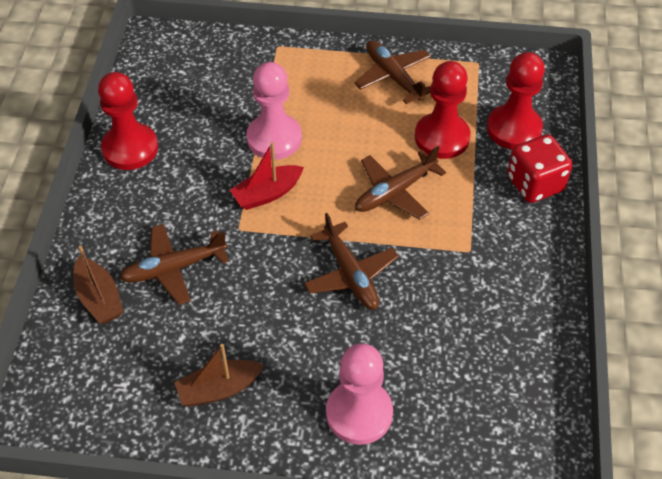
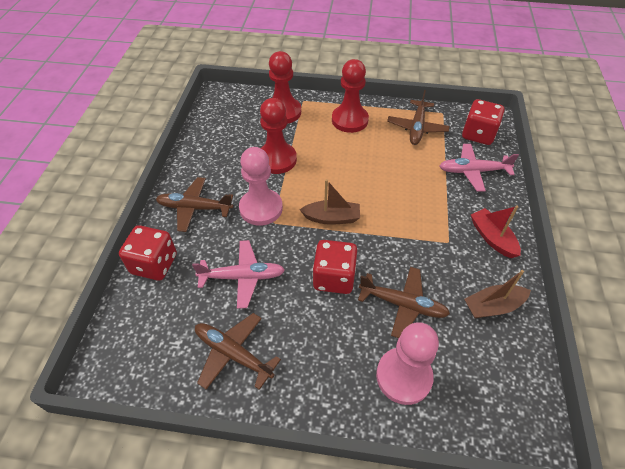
pink plane: 0 -> 2
red dice: 1 -> 3

